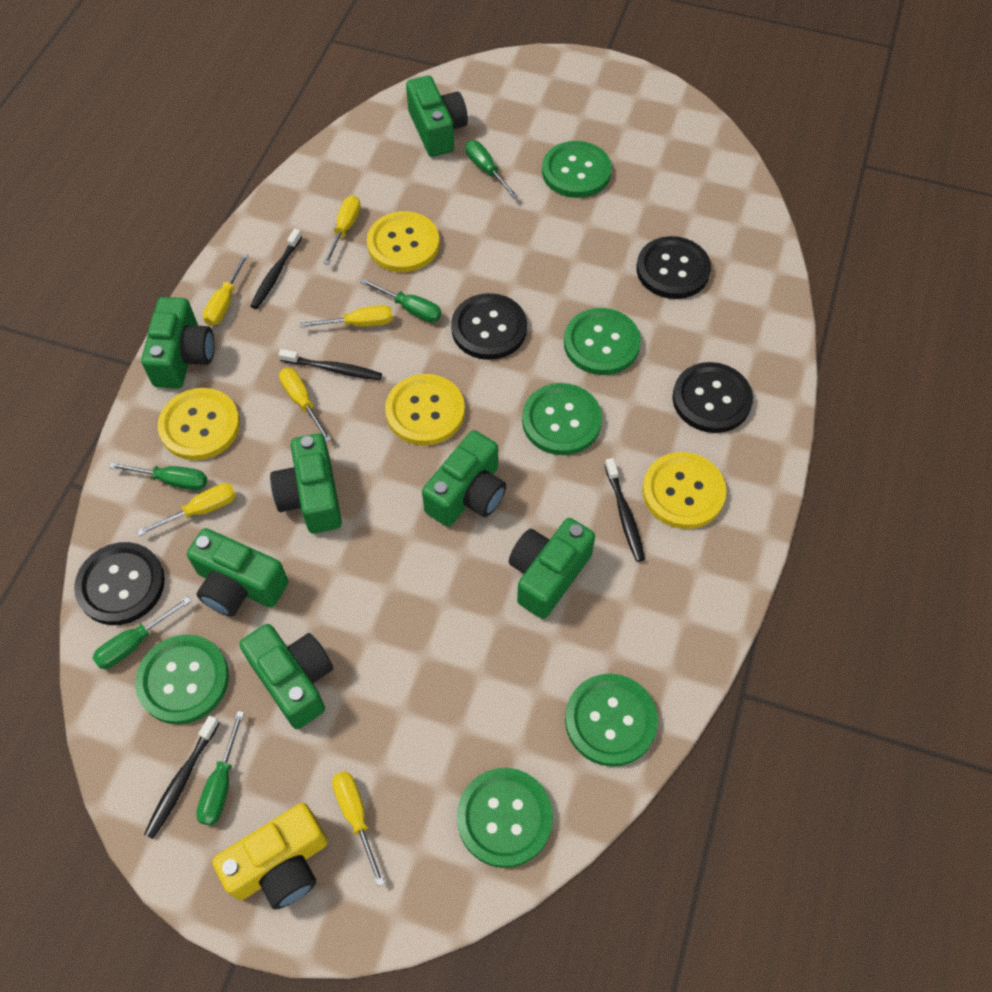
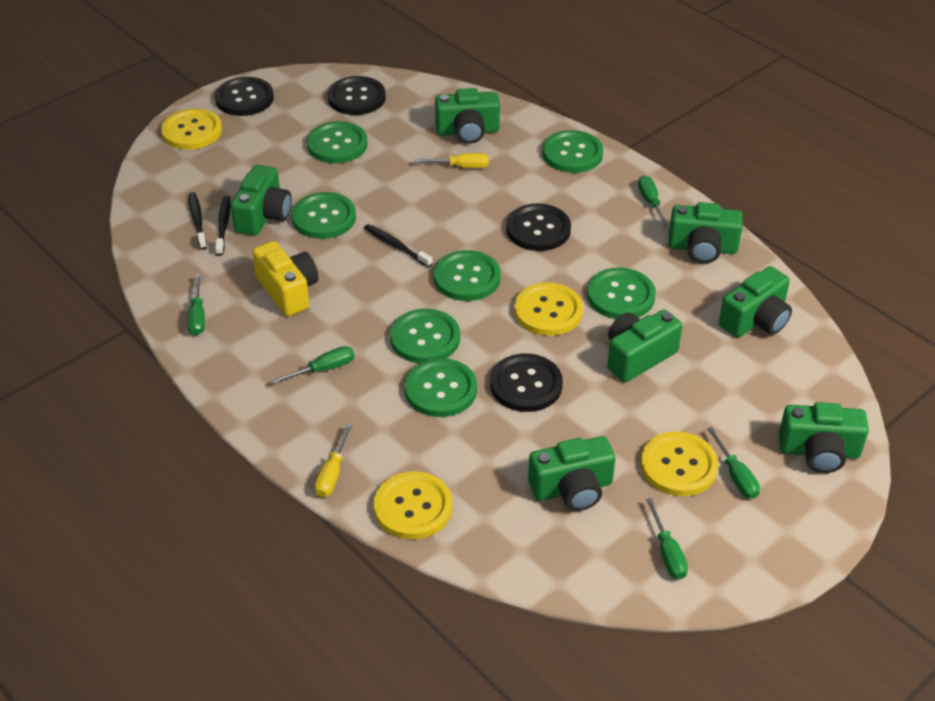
black toothbrush: 4 -> 3
green button: 6 -> 7
yellow screwdriver: 6 -> 2

